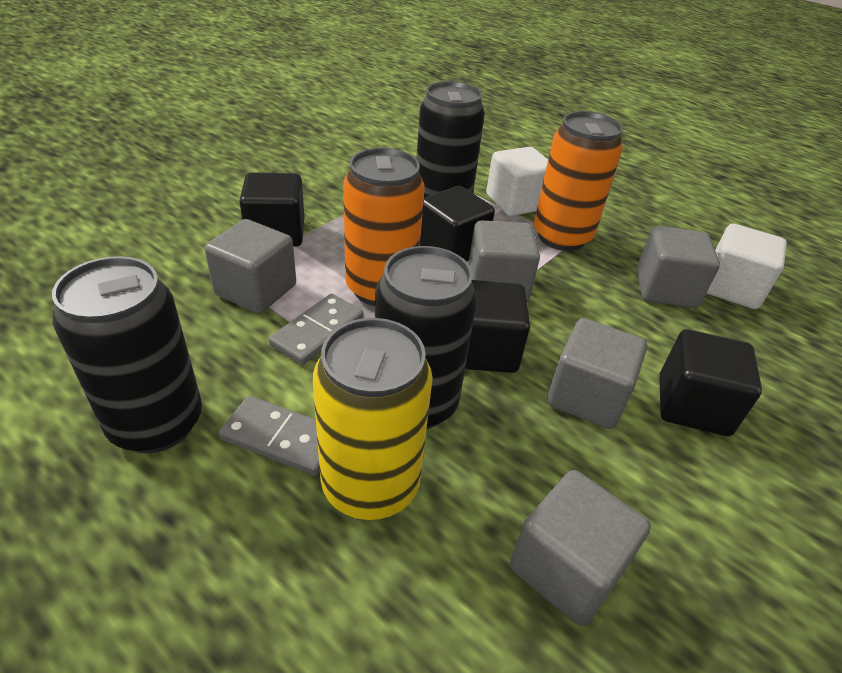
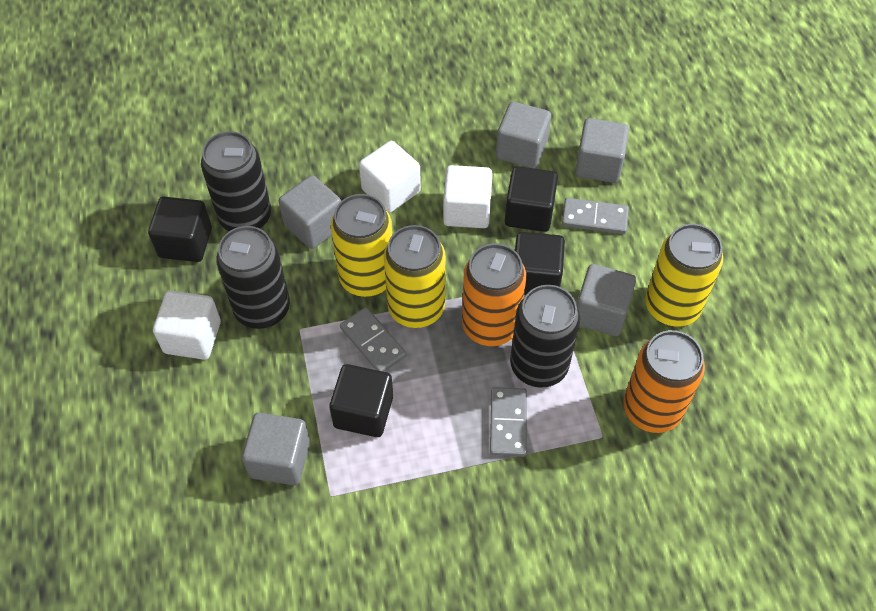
grey domino: 2 -> 3
white cube: 2 -> 3
yellow can: 1 -> 3

